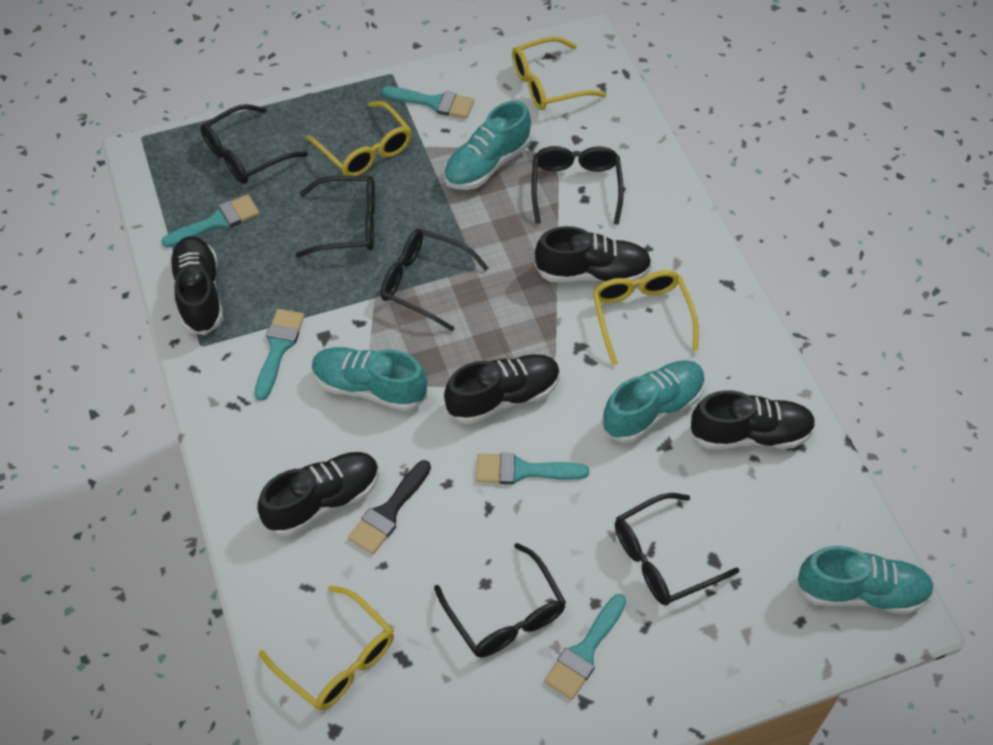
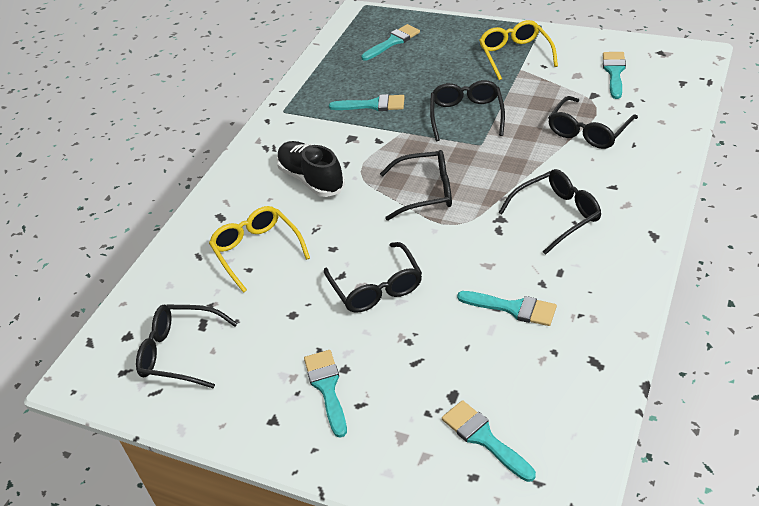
black brush: 1 -> 0
black shoe: 5 -> 1
turquoise brush: 5 -> 6
turquoise shoe: 4 -> 0
yellow glasses: 4 -> 2

